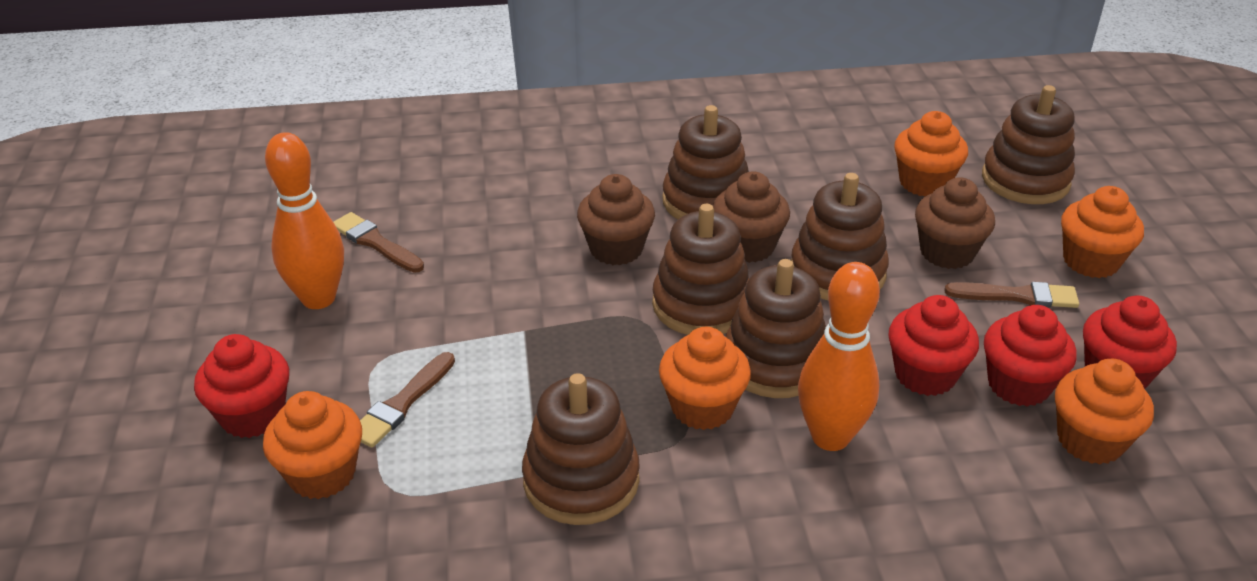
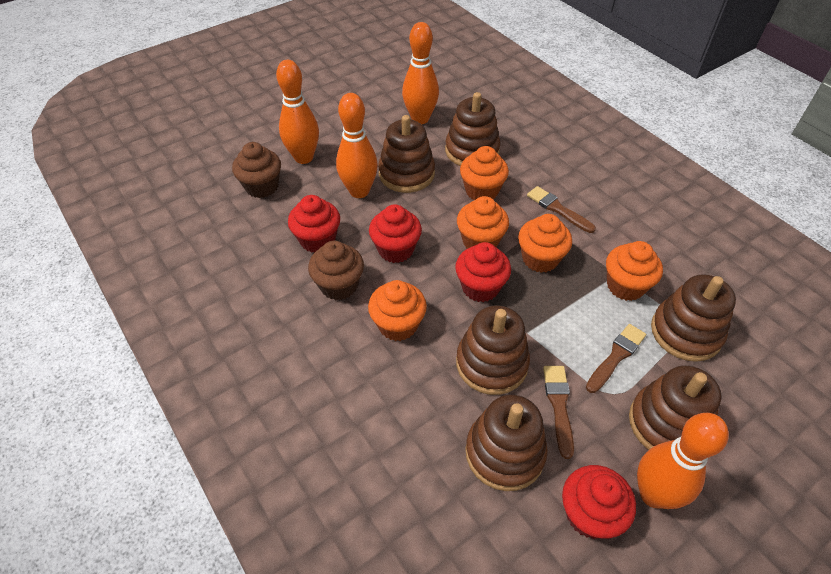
brown cupcake: 3 -> 2
orange bowling pin: 2 -> 4

